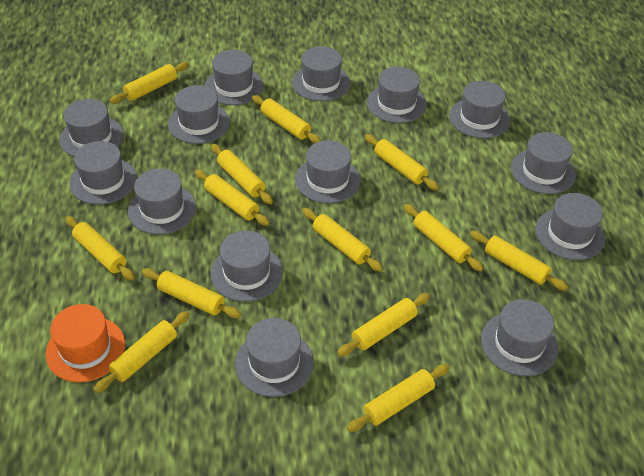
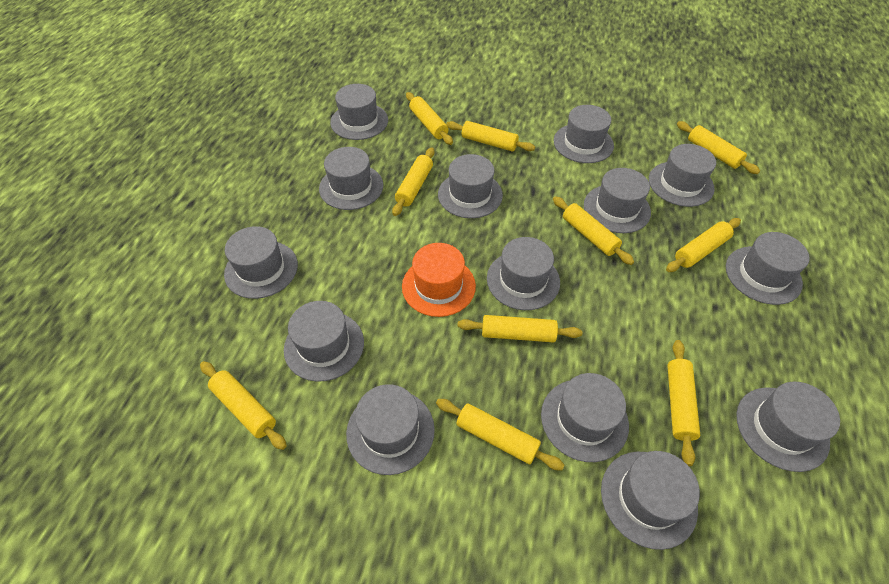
yellow rolling pin: 13 -> 10

